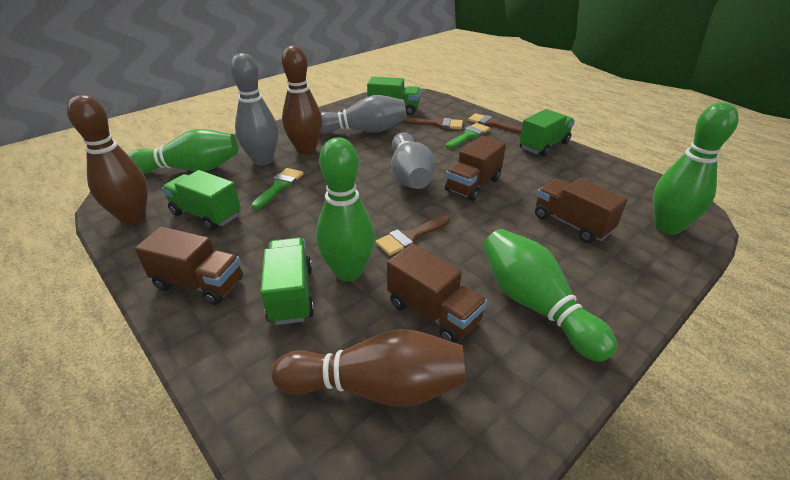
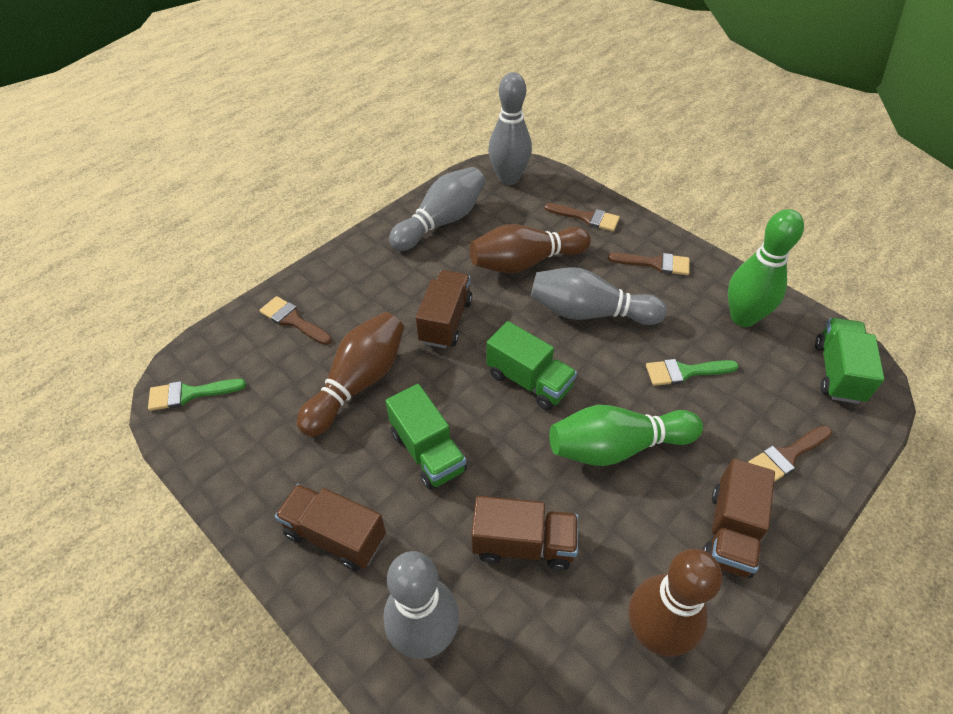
brown brush: 3 -> 4
green bowling pin: 4 -> 2
green truck: 4 -> 3
grey bowling pin: 3 -> 4

